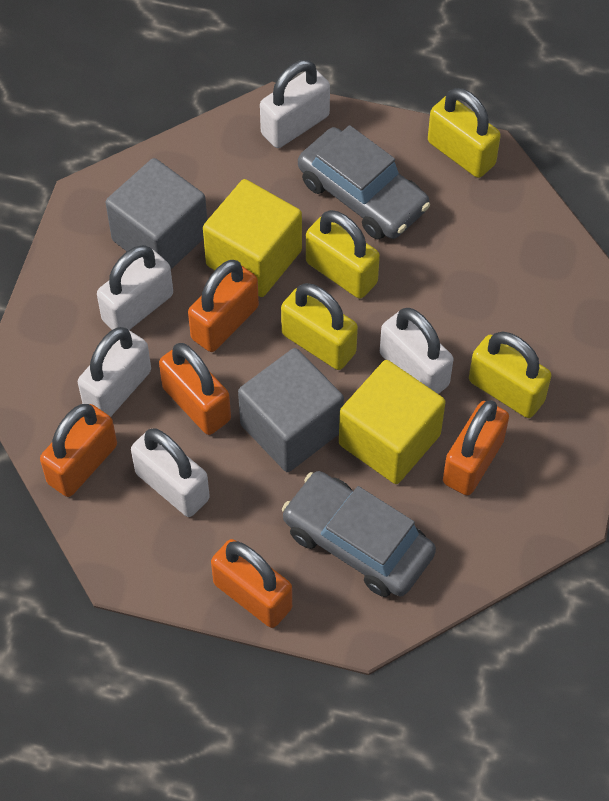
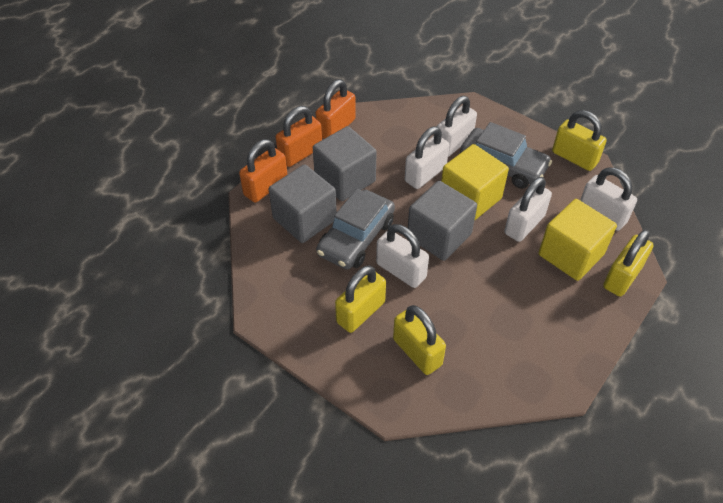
grey cube: 2 -> 3
orange padlock: 5 -> 3

